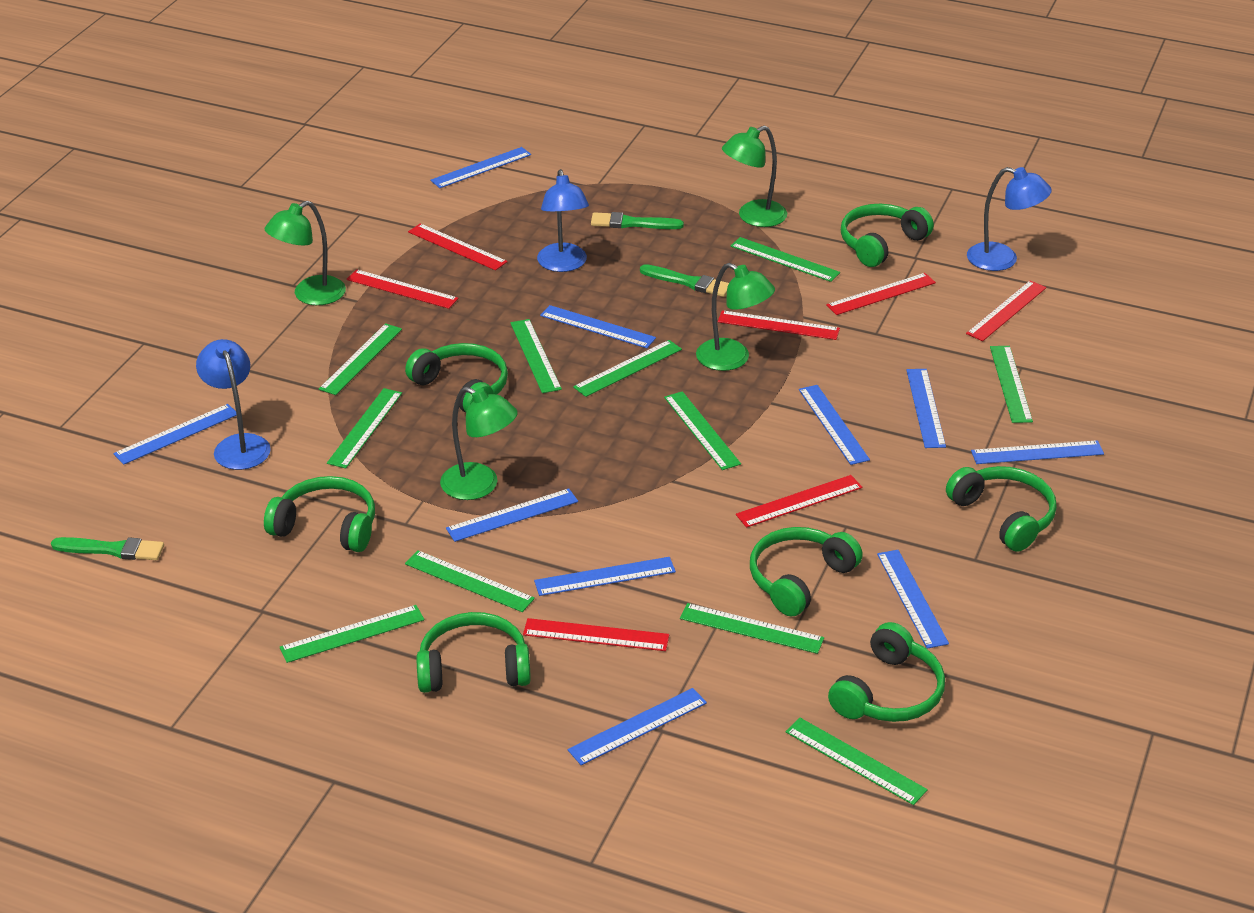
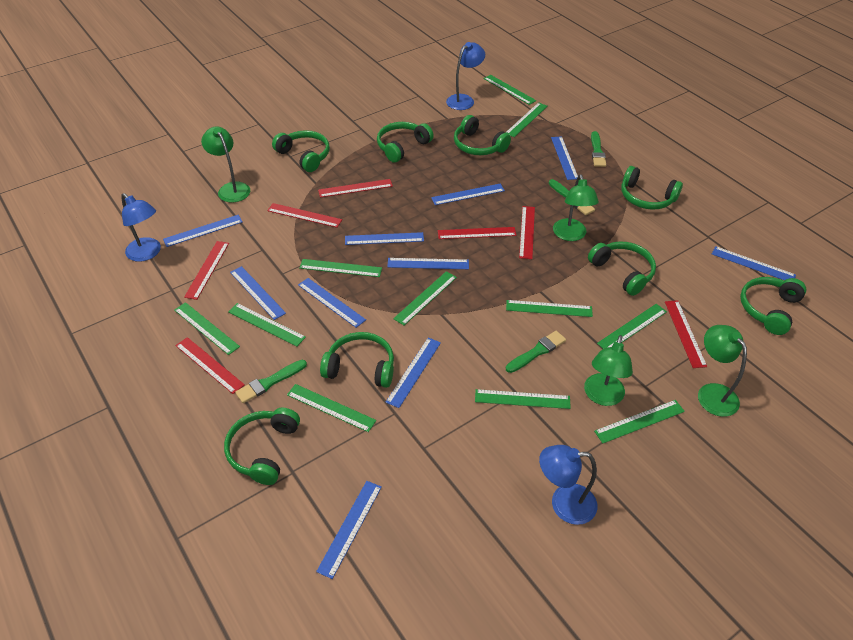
green brush: 3 -> 4
green headphones: 7 -> 8

